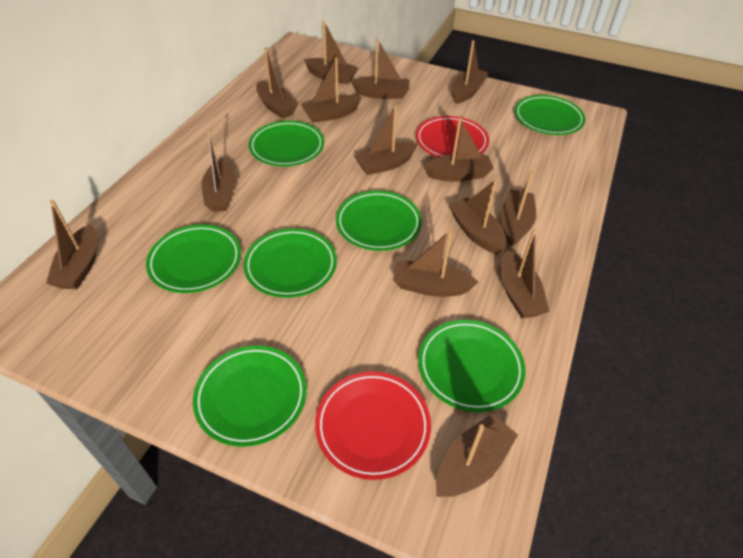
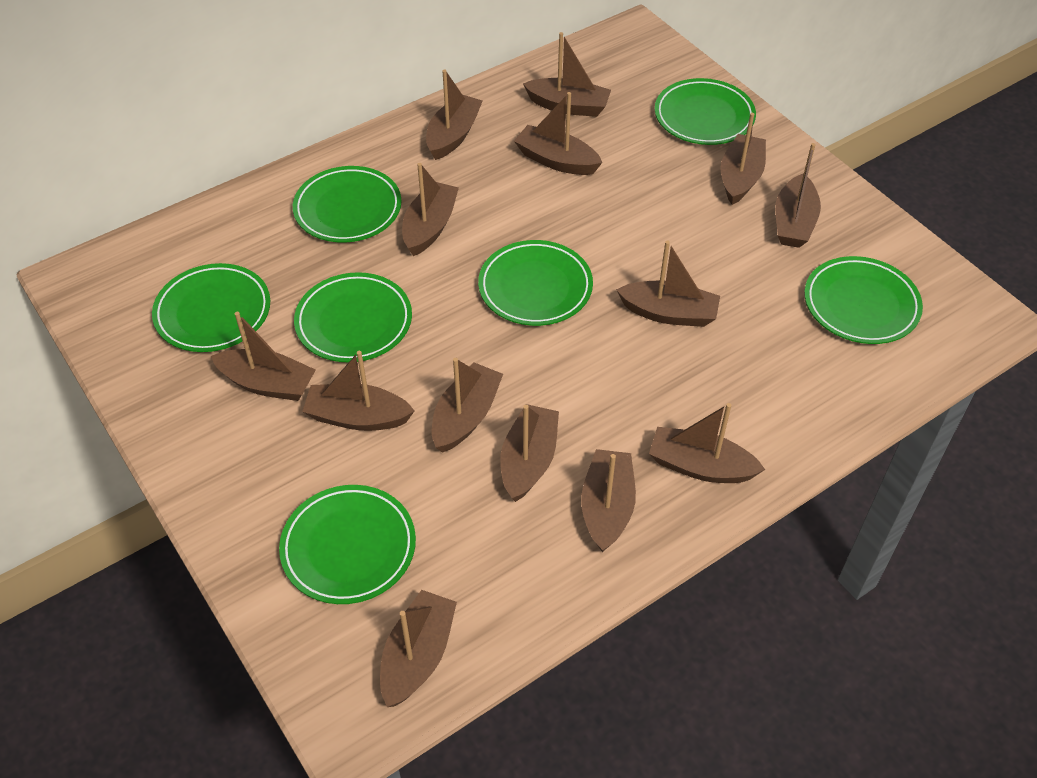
red plate: 2 -> 0

